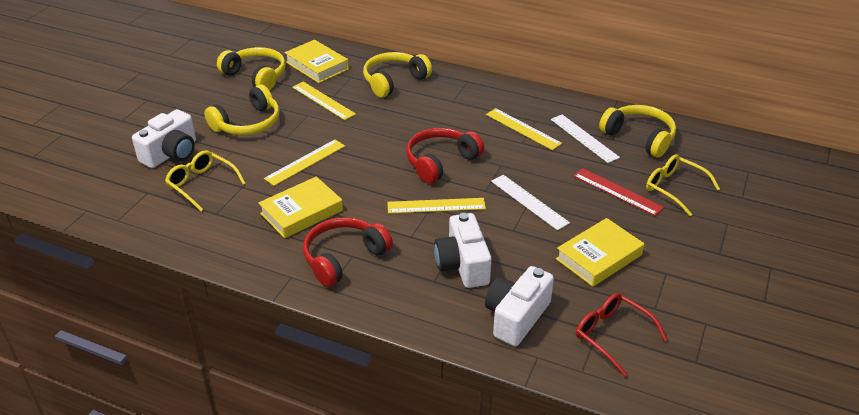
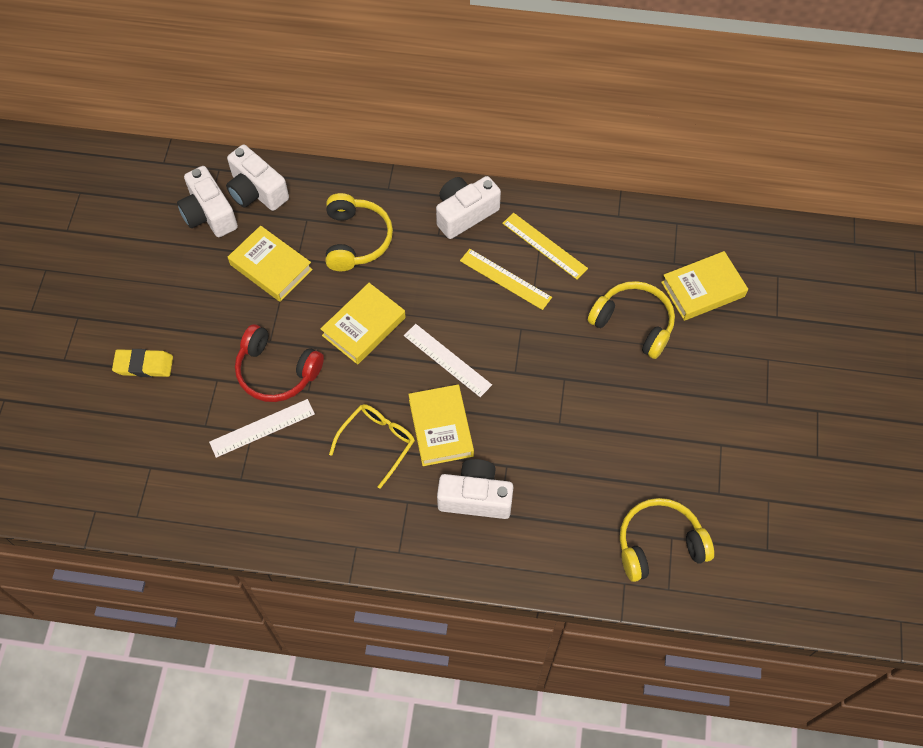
red glasses: 1 -> 0
red headphones: 2 -> 1
red ruler: 1 -> 0
white camera: 3 -> 4
yellow book: 3 -> 4
yellow eraser: 0 -> 1
yellow glasses: 2 -> 1
yellow headphones: 4 -> 3
yellow ruler: 4 -> 2

